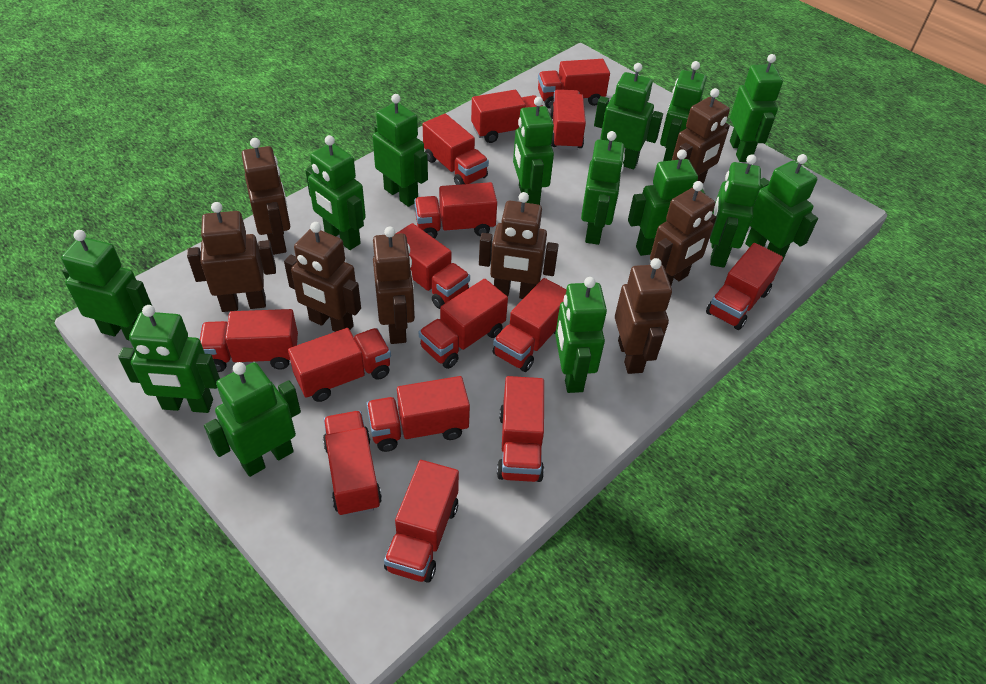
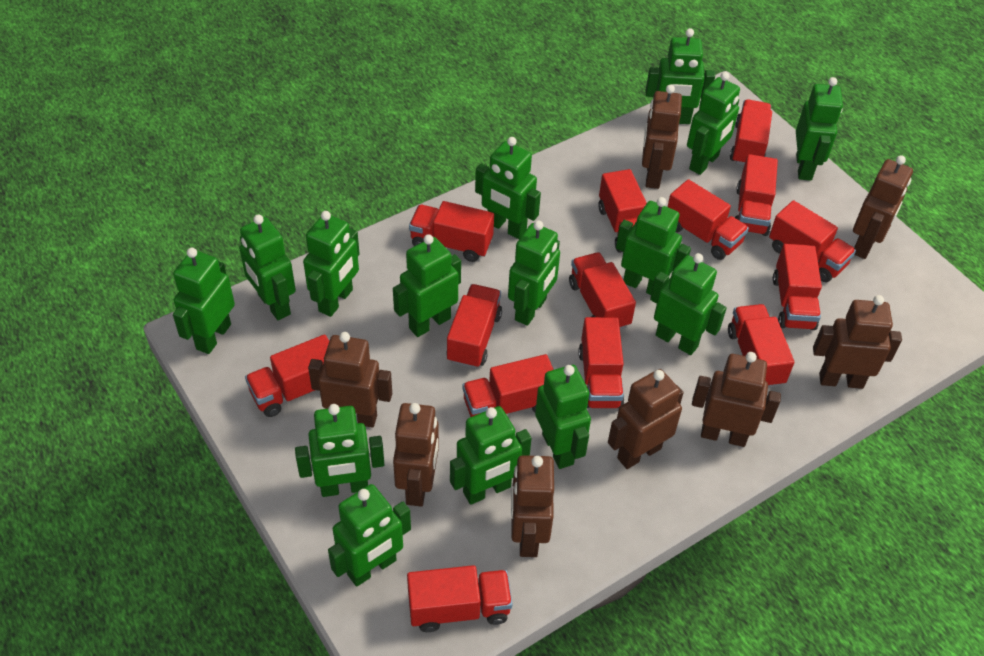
green robot: 14 -> 15
red truck: 15 -> 14

